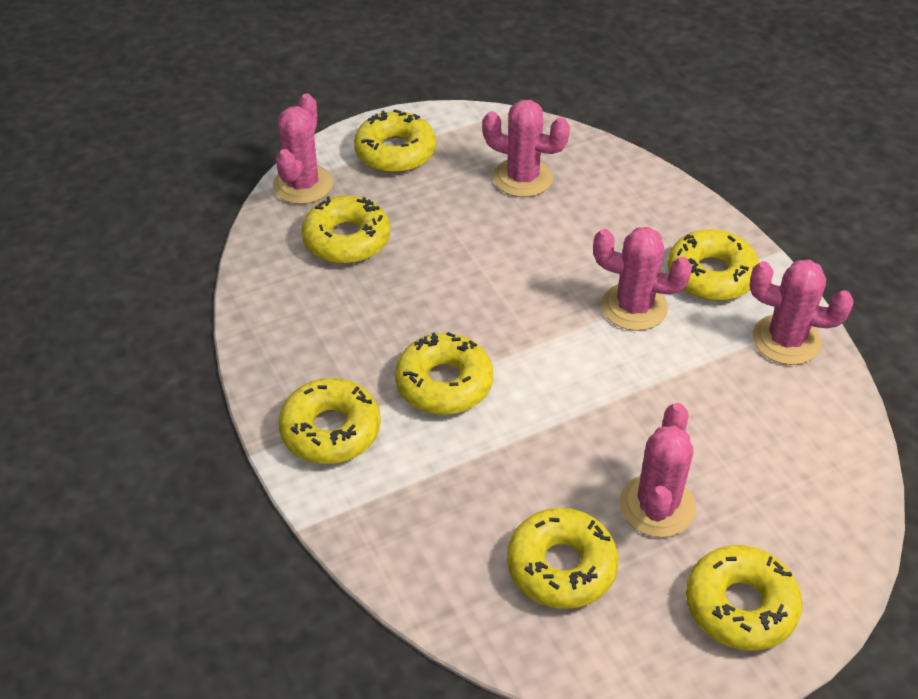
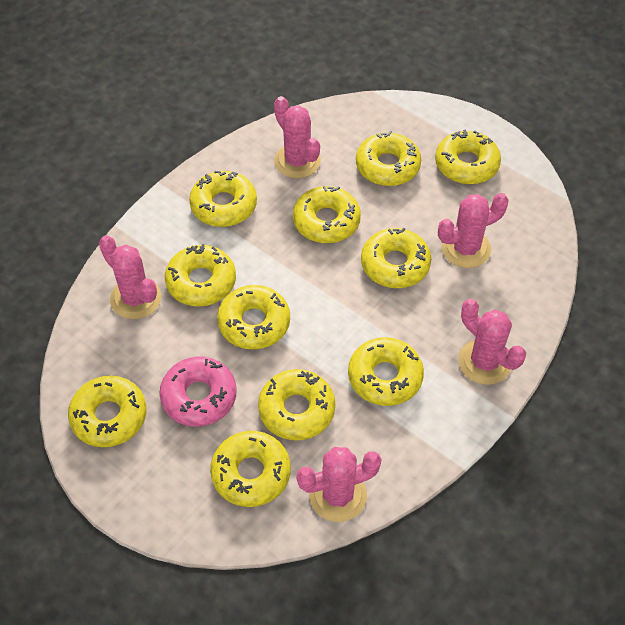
pink donut: 0 -> 1
yellow donut: 7 -> 11

